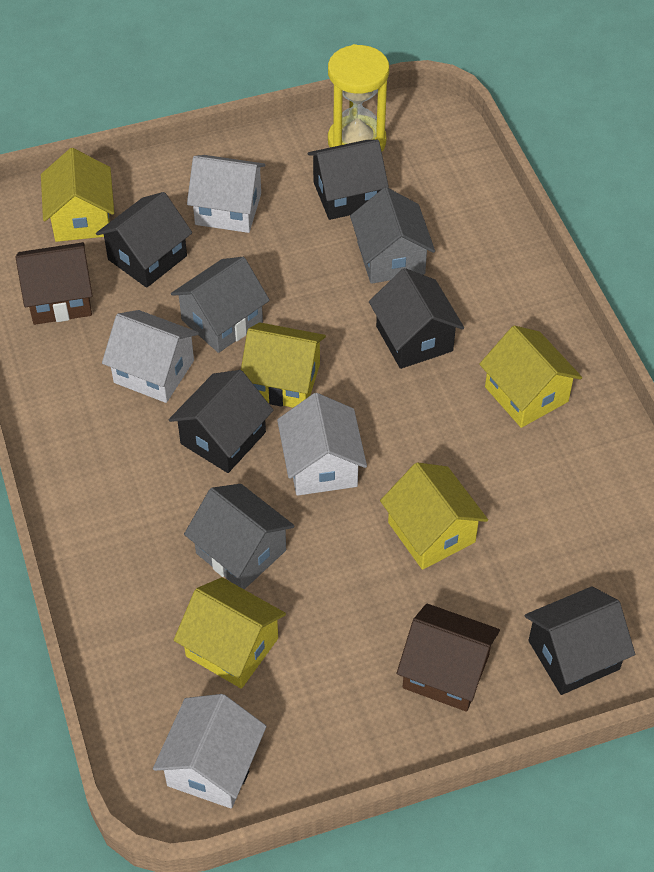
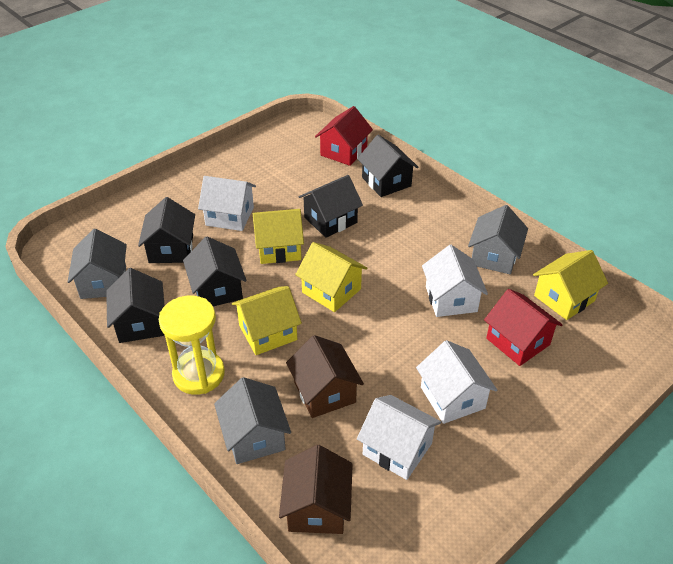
red house: 0 -> 2
yellow house: 5 -> 4

